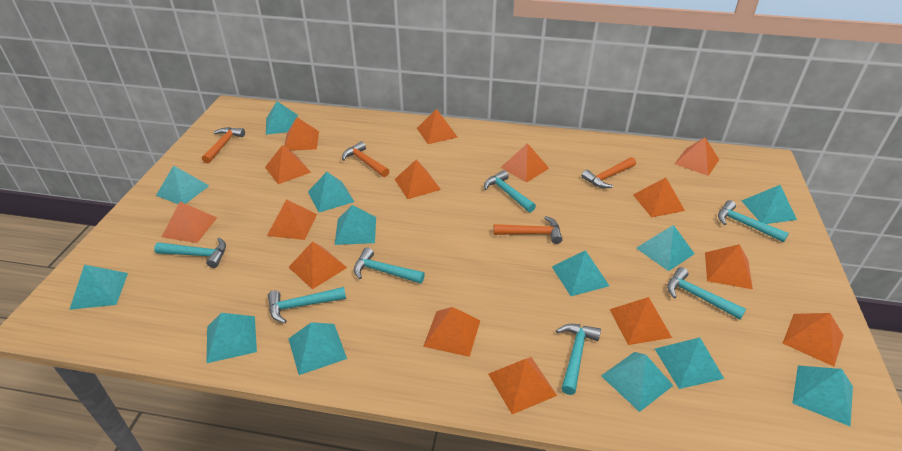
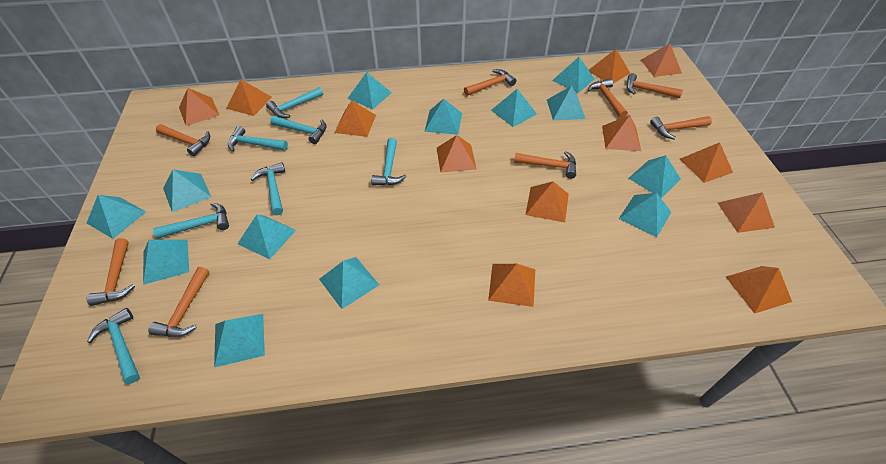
orange hammer: 4 -> 8
orange pyramid: 15 -> 12

